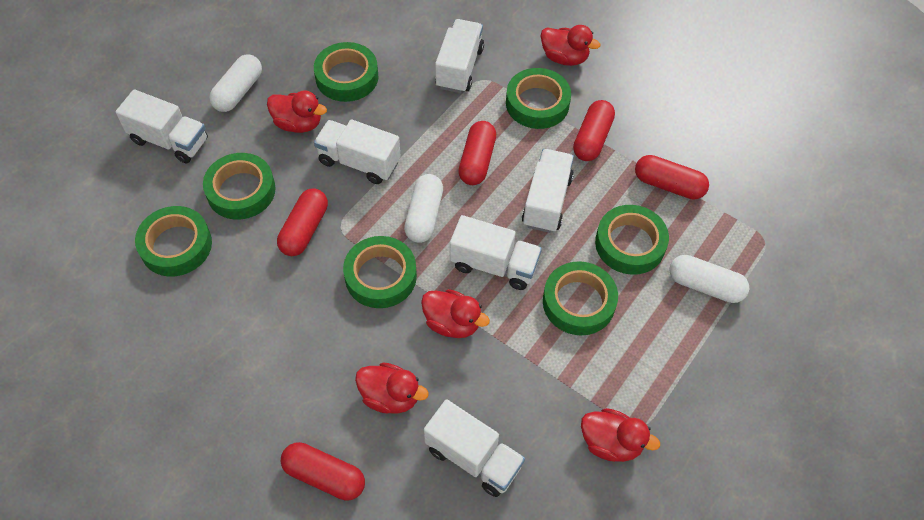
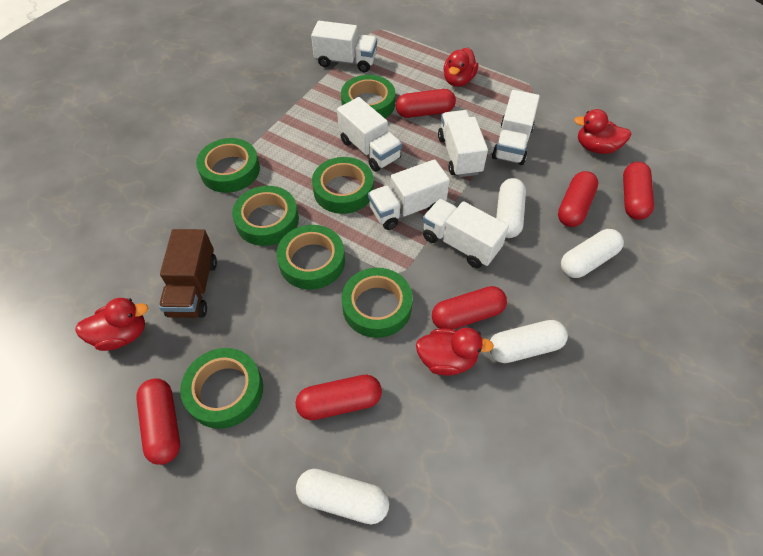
brown truck: 0 -> 1
red capsule: 5 -> 6
red duck: 5 -> 4
white capsule: 3 -> 4

